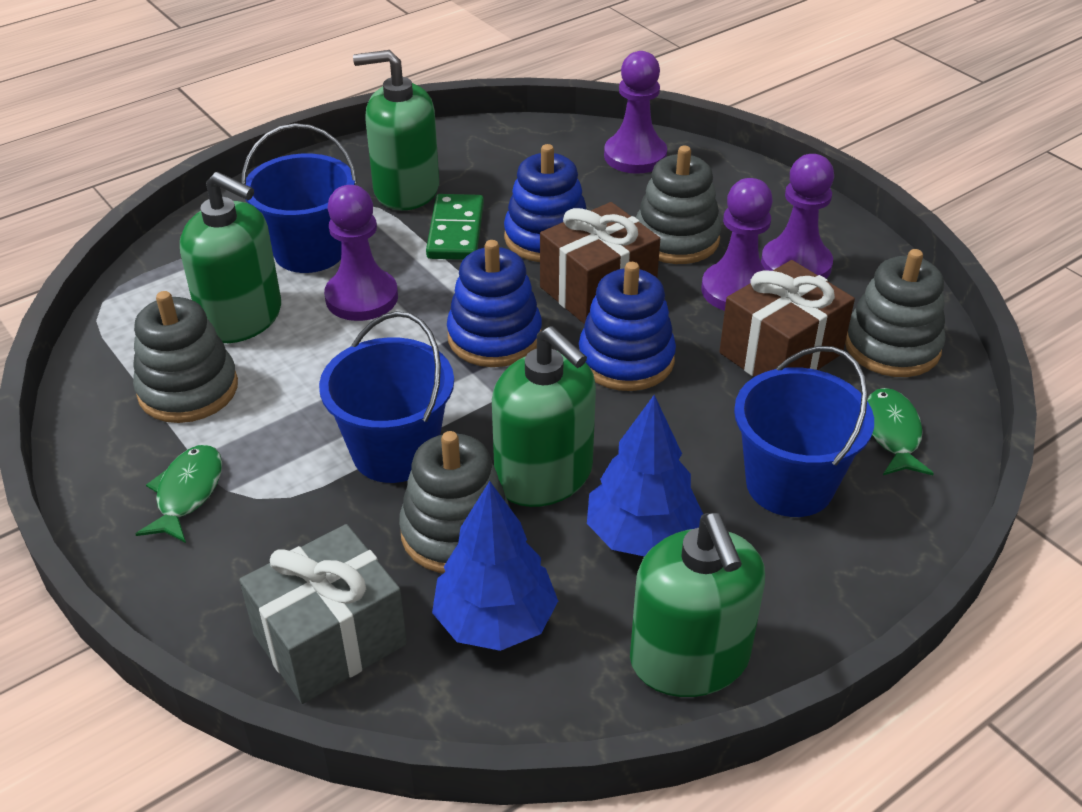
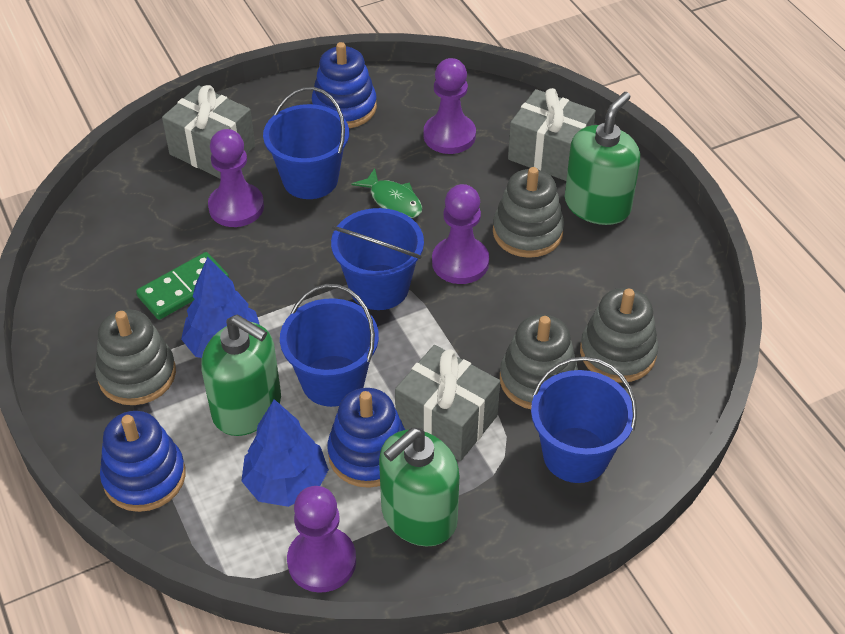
blue bucket: 3 -> 4
brown gift: 2 -> 0
green fish: 2 -> 1
green soap dispenser: 4 -> 3
grey gift: 1 -> 3

